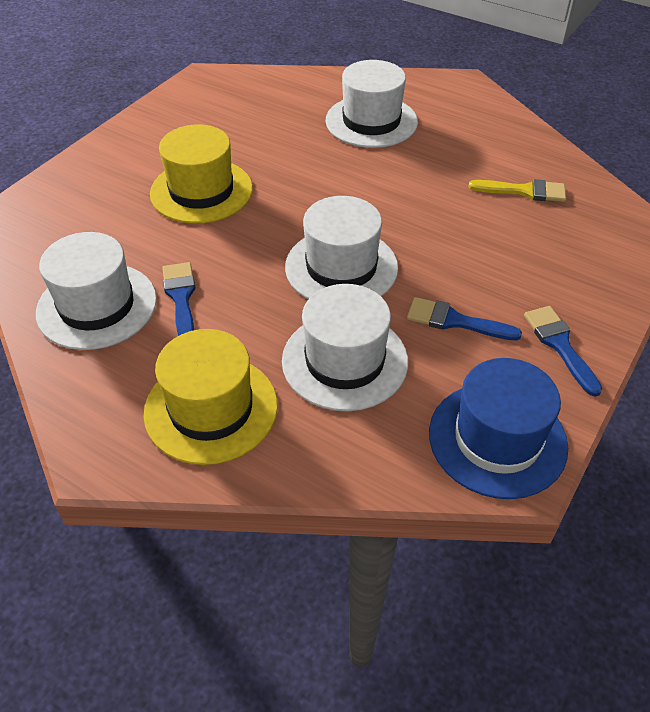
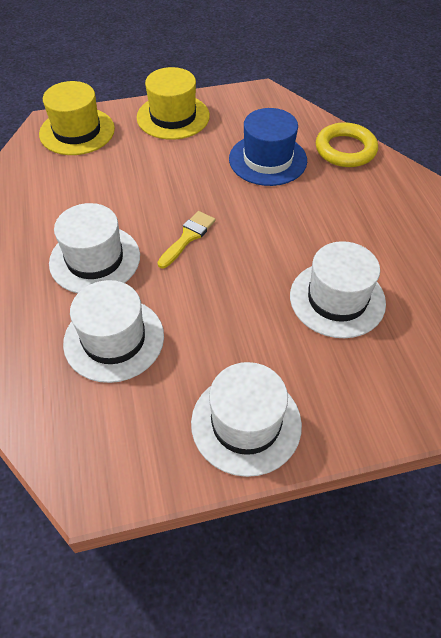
blue brush: 3 -> 0
yellow ring: 0 -> 1

